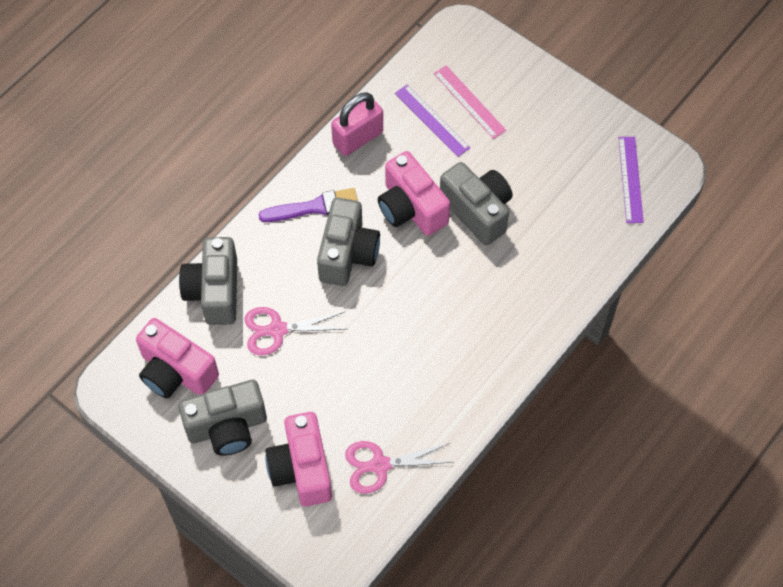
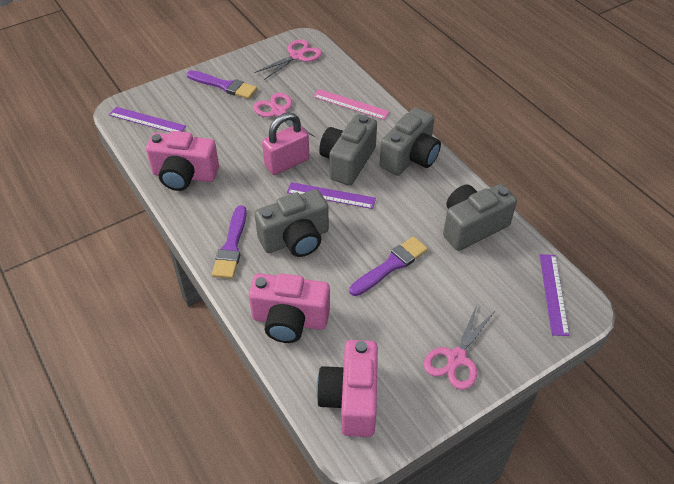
pink scissors: 2 -> 3
purple brush: 1 -> 3
purple ruler: 2 -> 3

